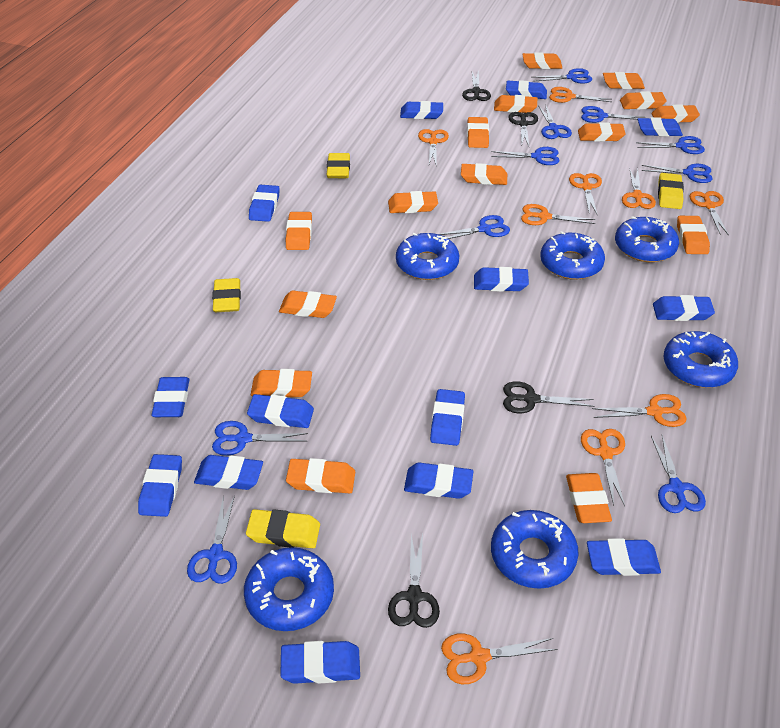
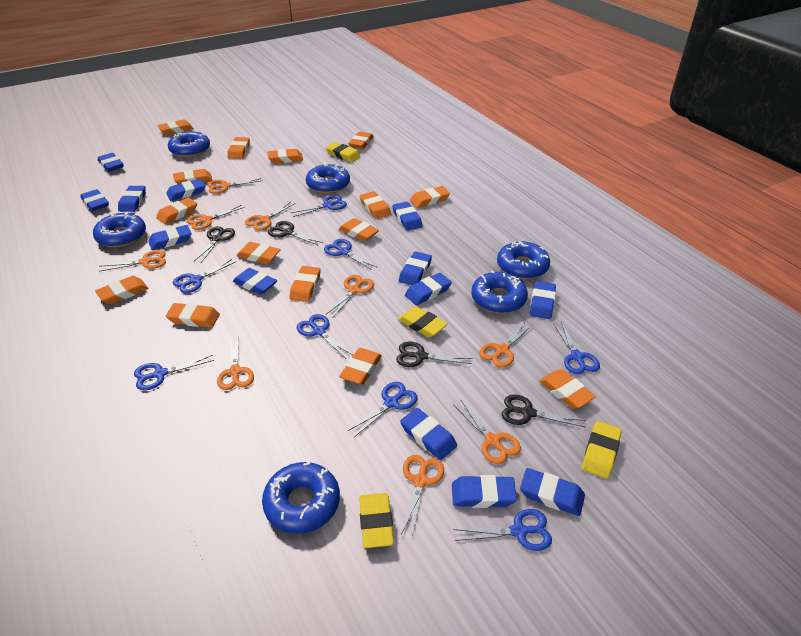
blue eraser: 14 -> 13
blue scissors: 10 -> 8

